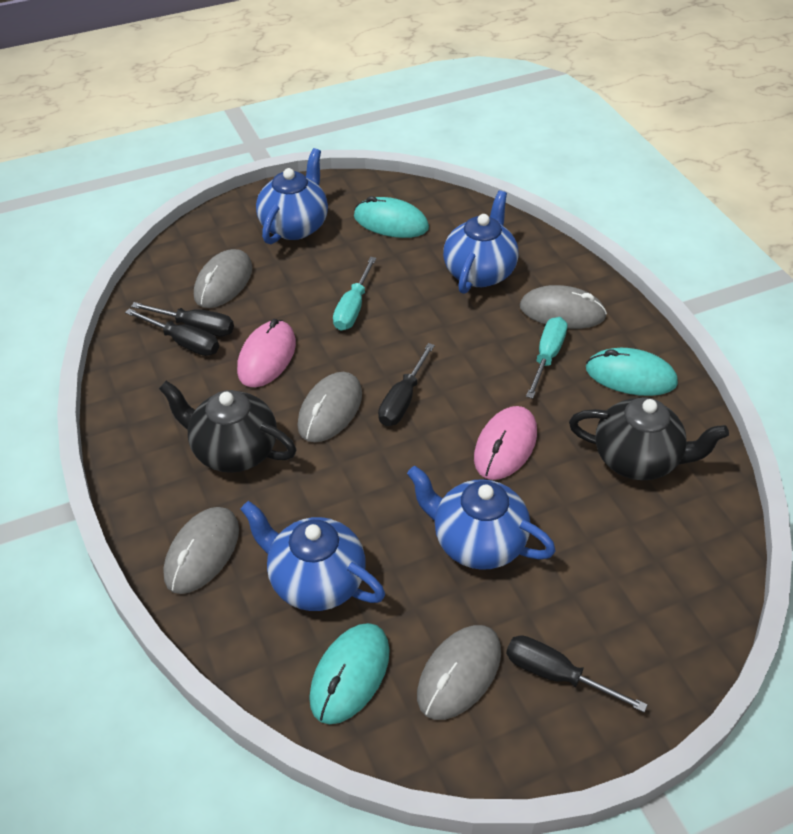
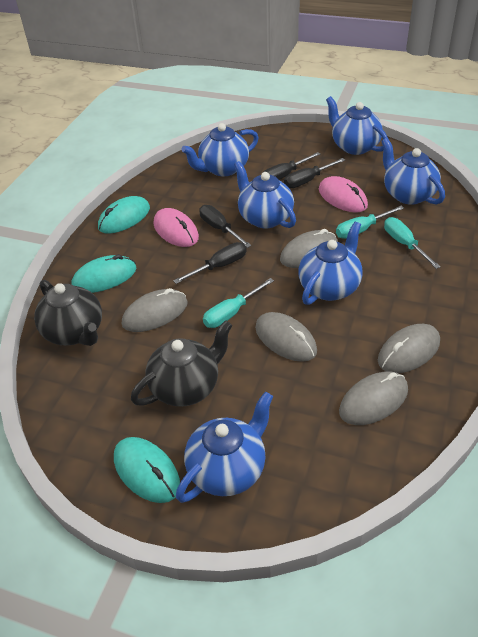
blue teapot: 4 -> 6
turquoise screwdriver: 2 -> 3

